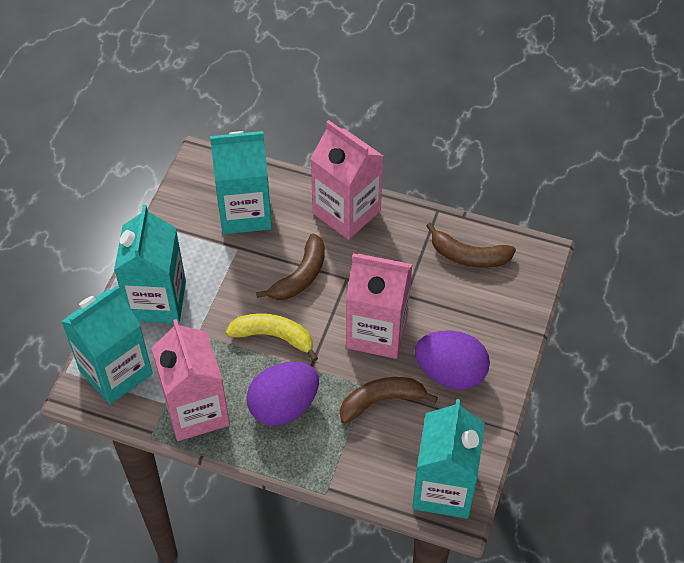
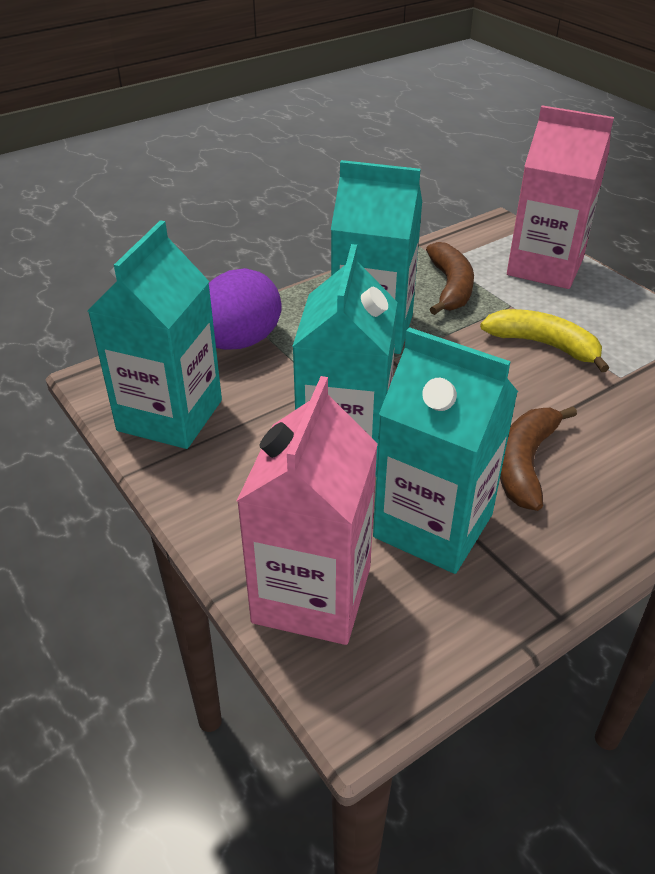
brown banana: 3 -> 2
pink carton: 3 -> 2
purple egg: 2 -> 1

